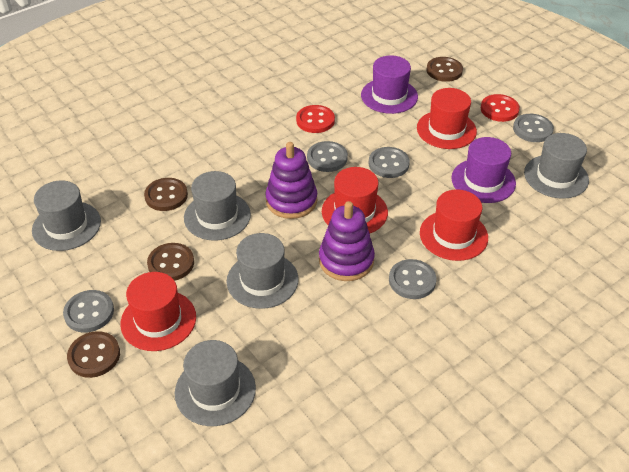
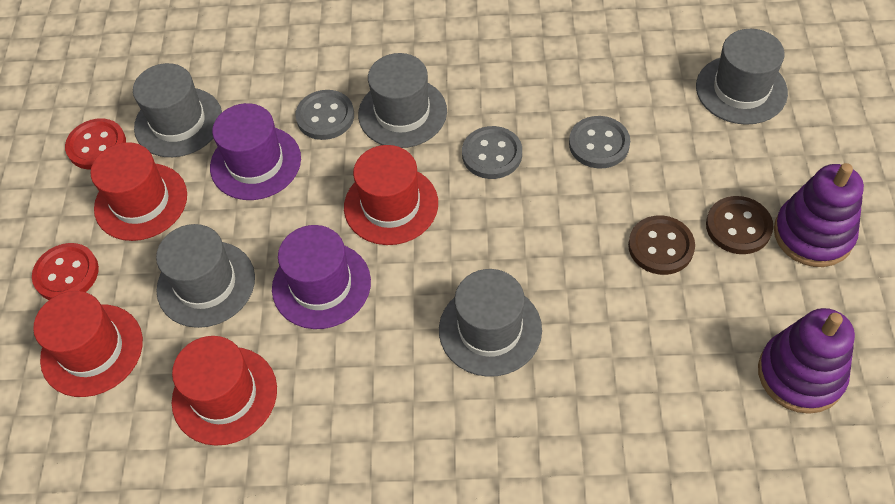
brown button: 4 -> 2
grey button: 5 -> 3

